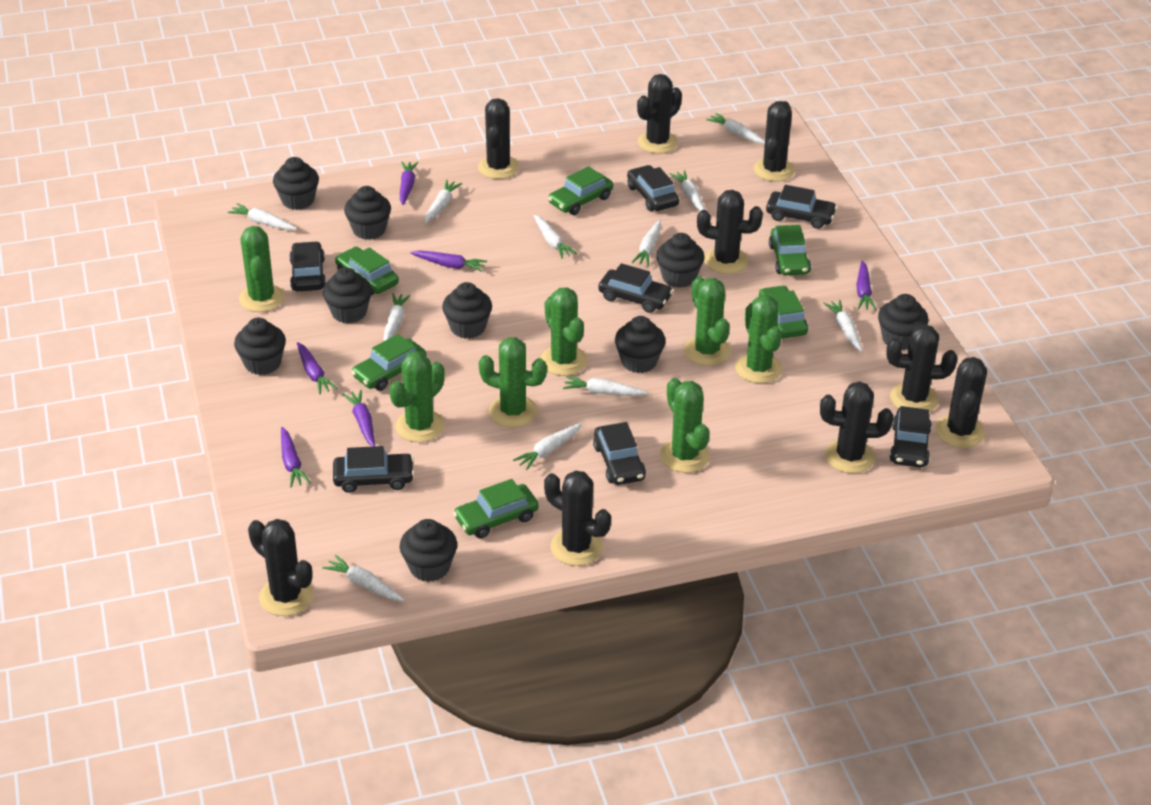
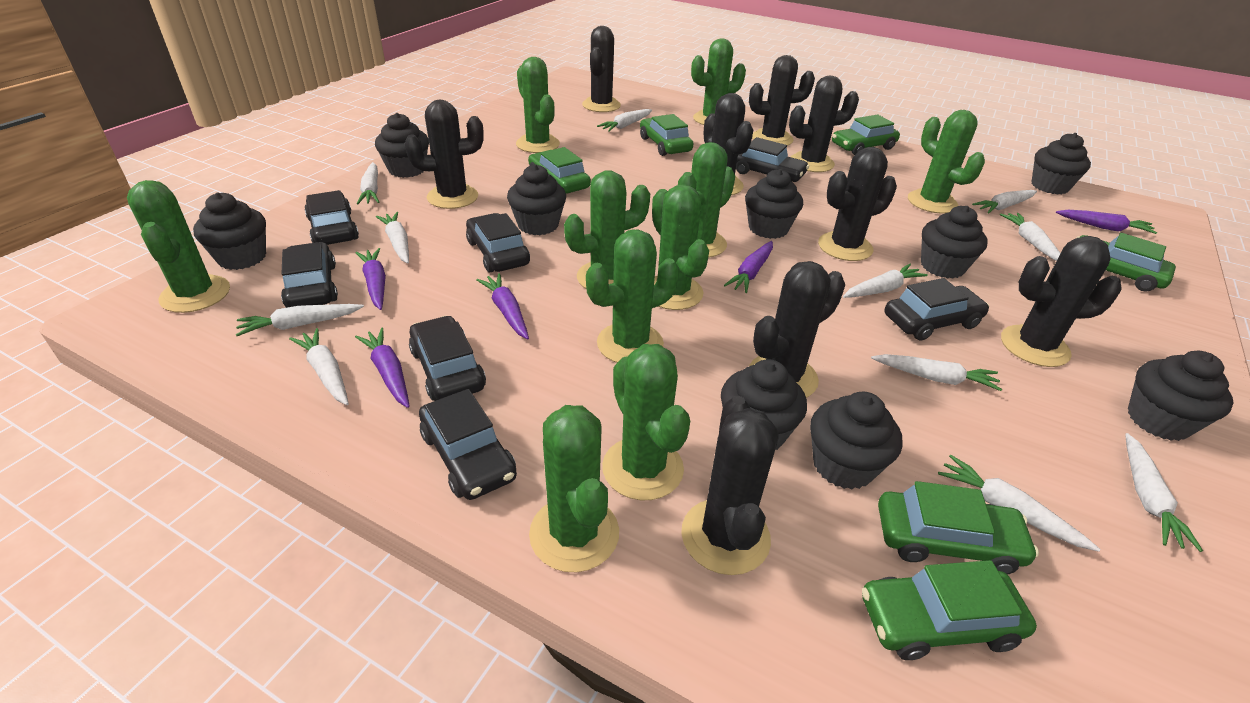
green cactus: 7 -> 10
purple carrot: 6 -> 5

